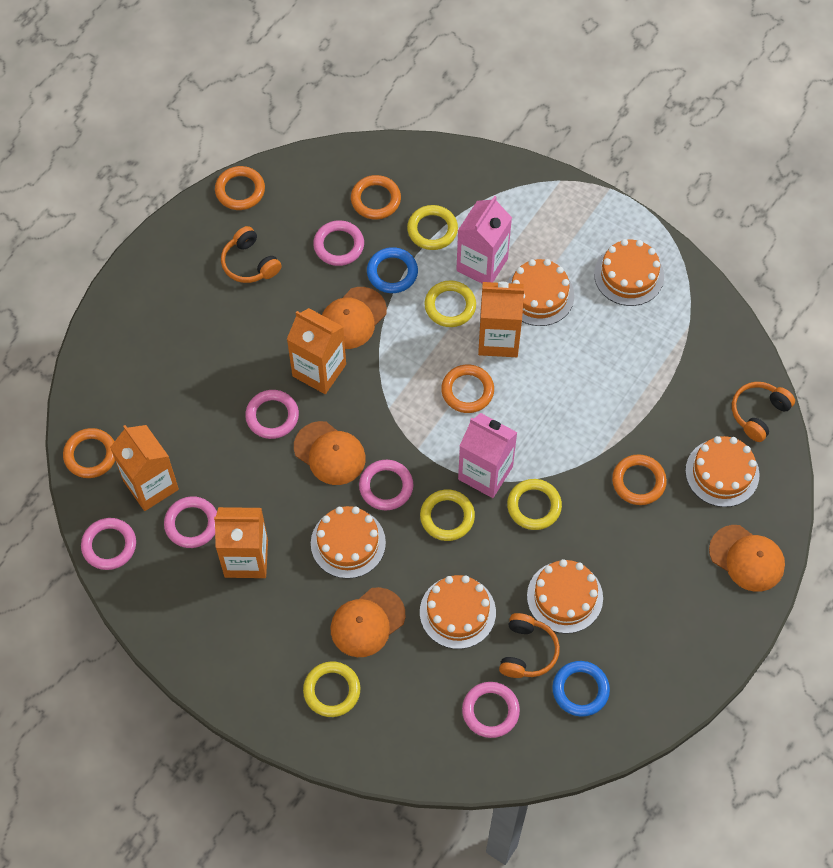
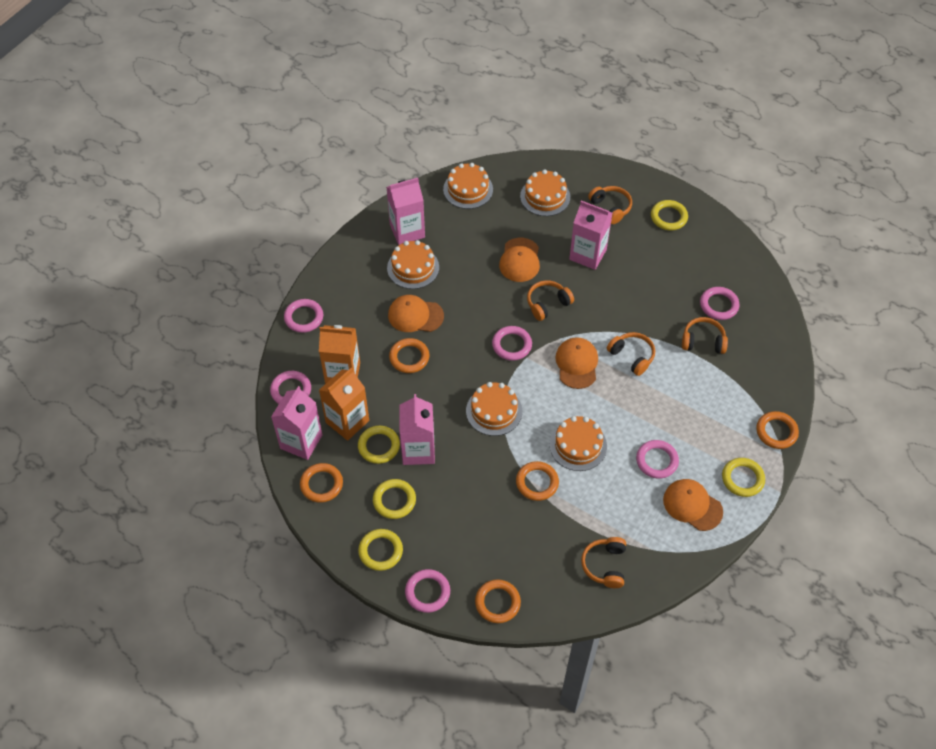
blue ring: 2 -> 0
orange cake: 6 -> 5
orange carton: 4 -> 2
orange headphones: 3 -> 5
pink carton: 2 -> 4

